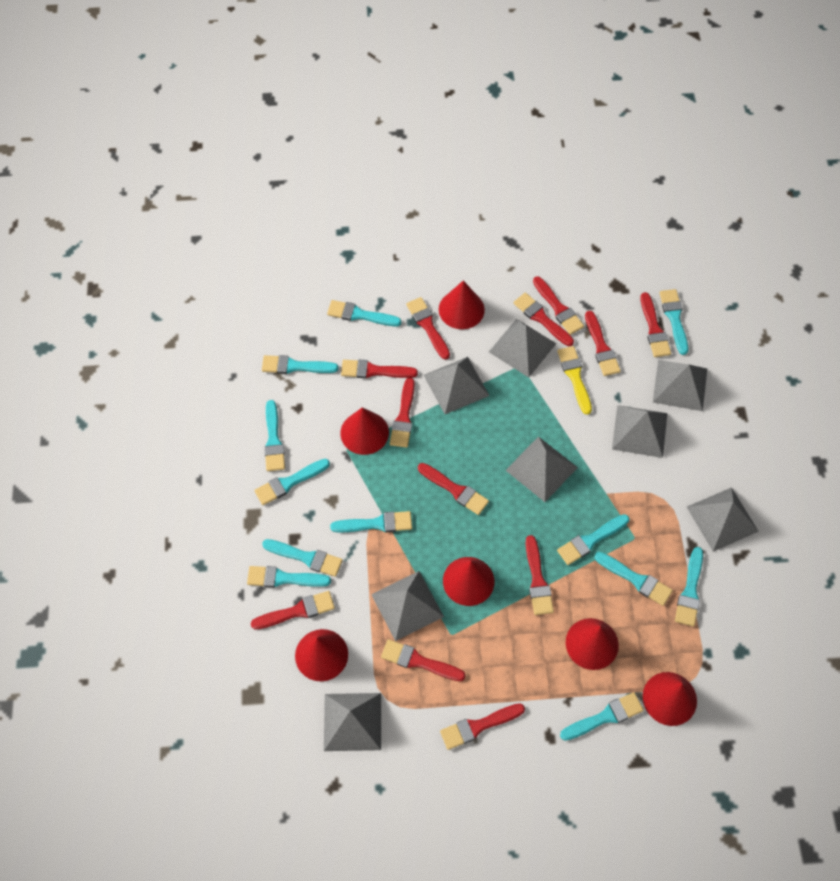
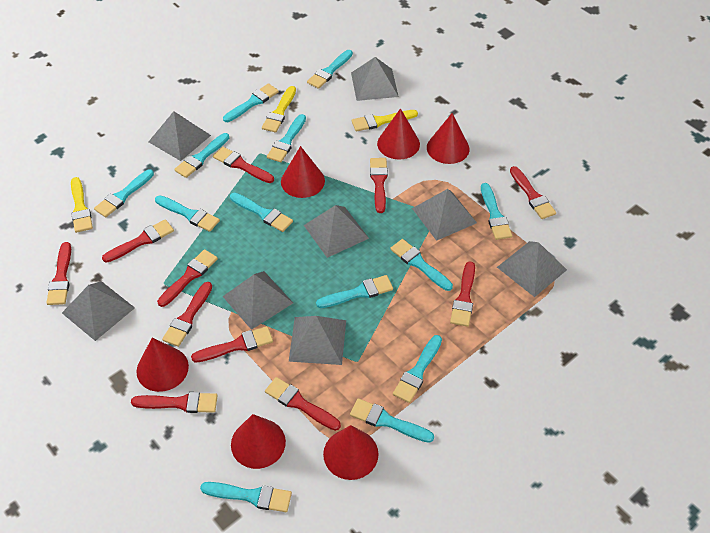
red brush: 12 -> 11
turquoise brush: 12 -> 13
yellow brush: 1 -> 3

